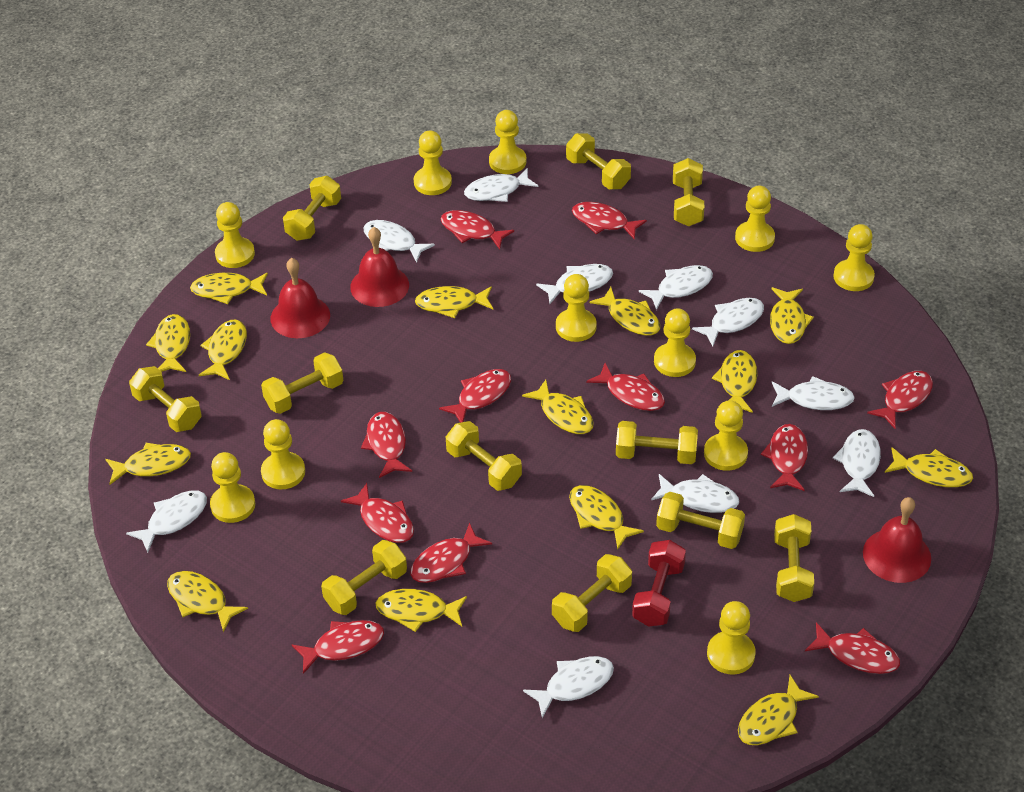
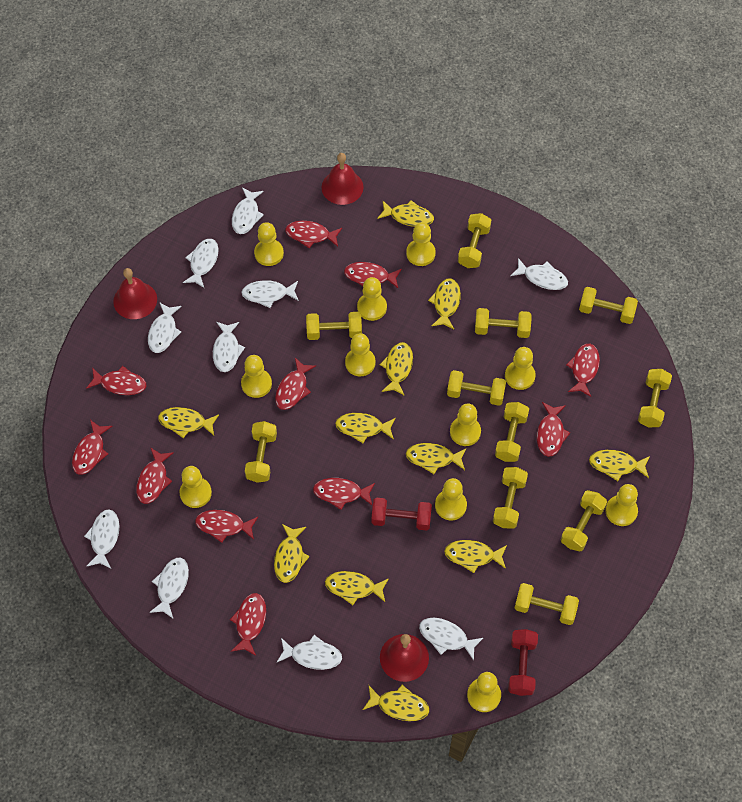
red dumbbell: 1 -> 2
yellow fish: 14 -> 11

